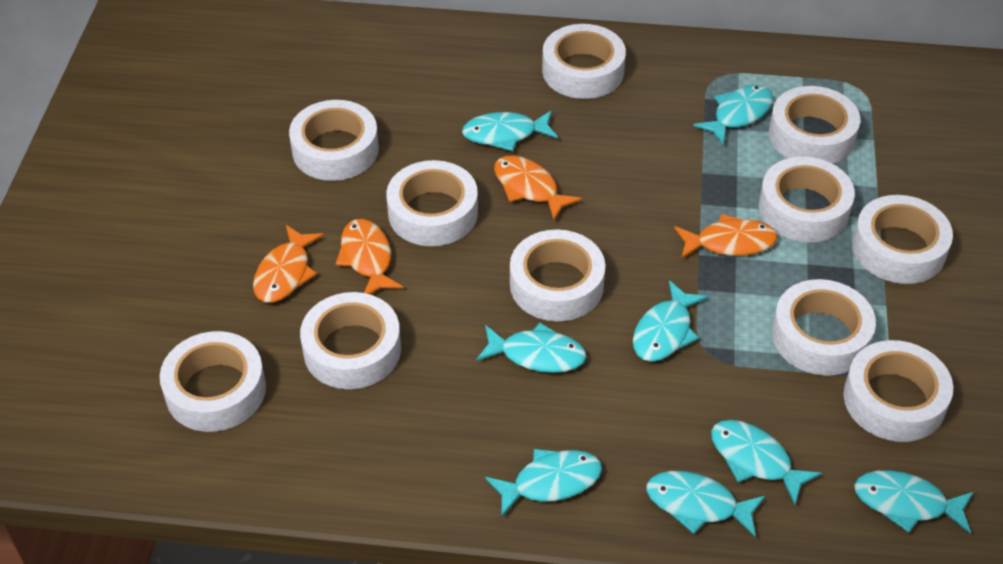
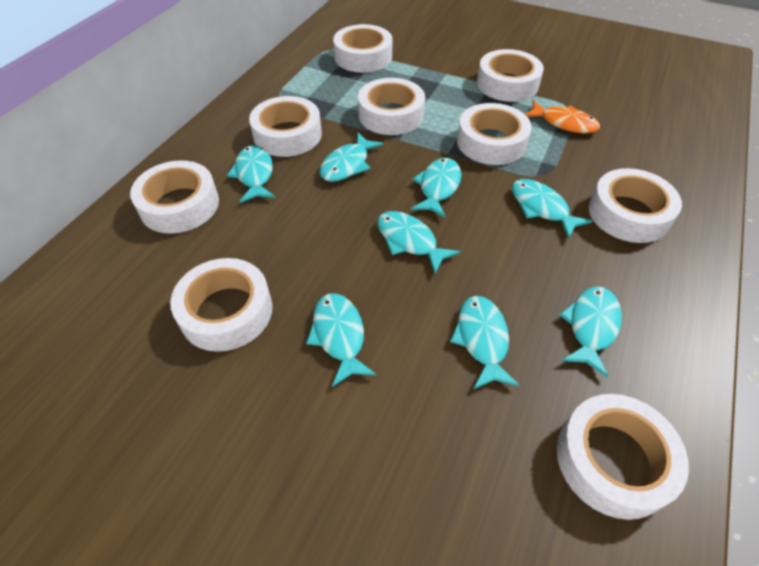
orange fish: 4 -> 1
white tape: 11 -> 9

